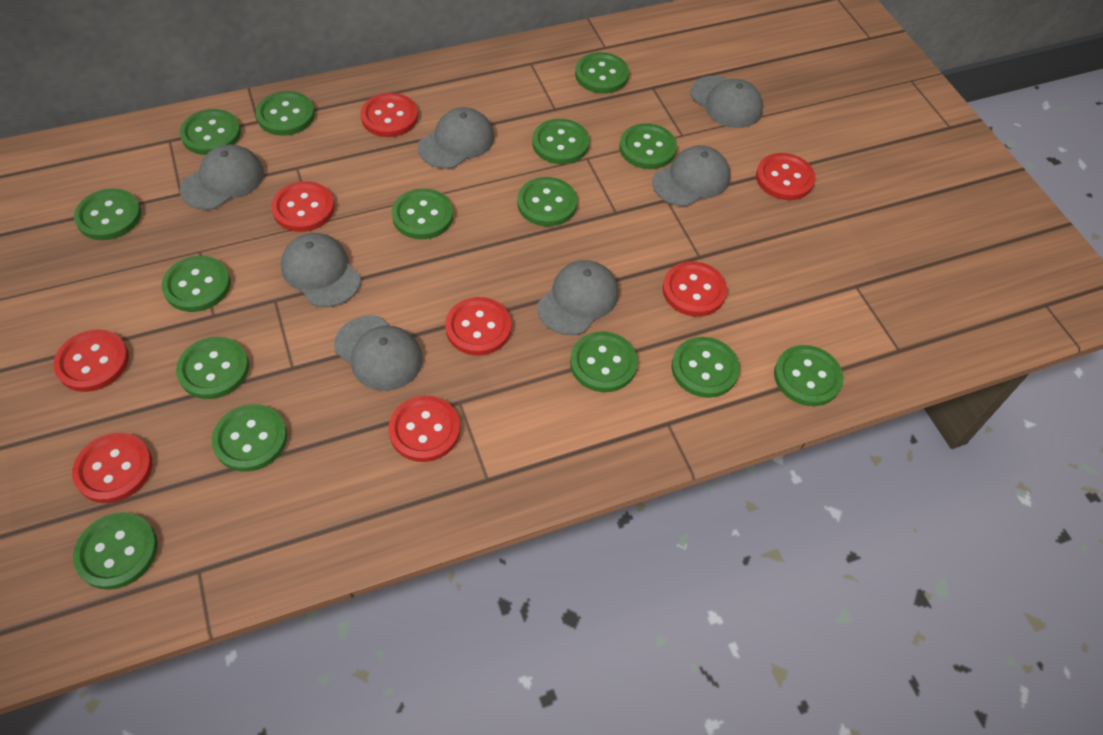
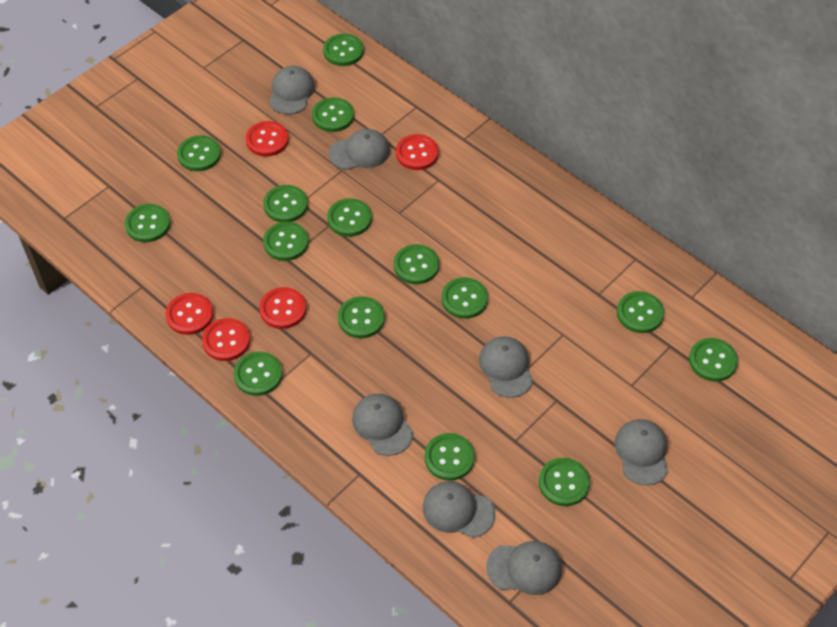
red button: 8 -> 5

